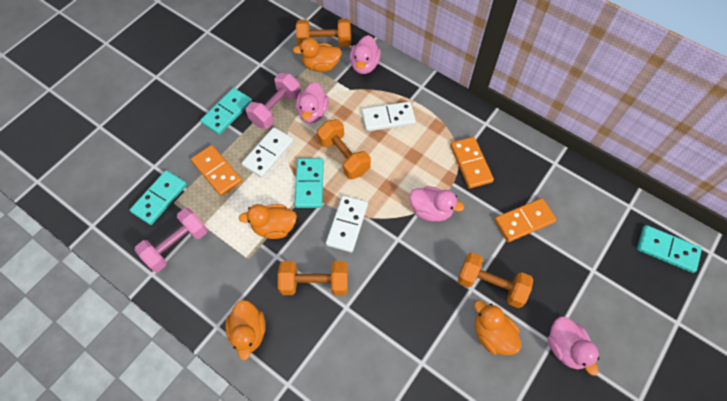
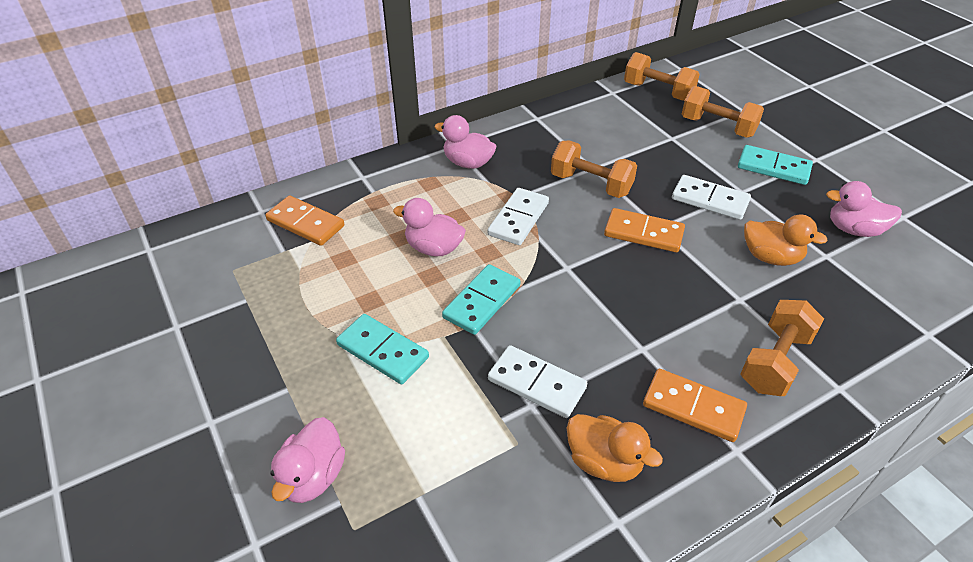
orange duck: 4 -> 2
pink dumbbell: 2 -> 0
turquoise domino: 4 -> 3

